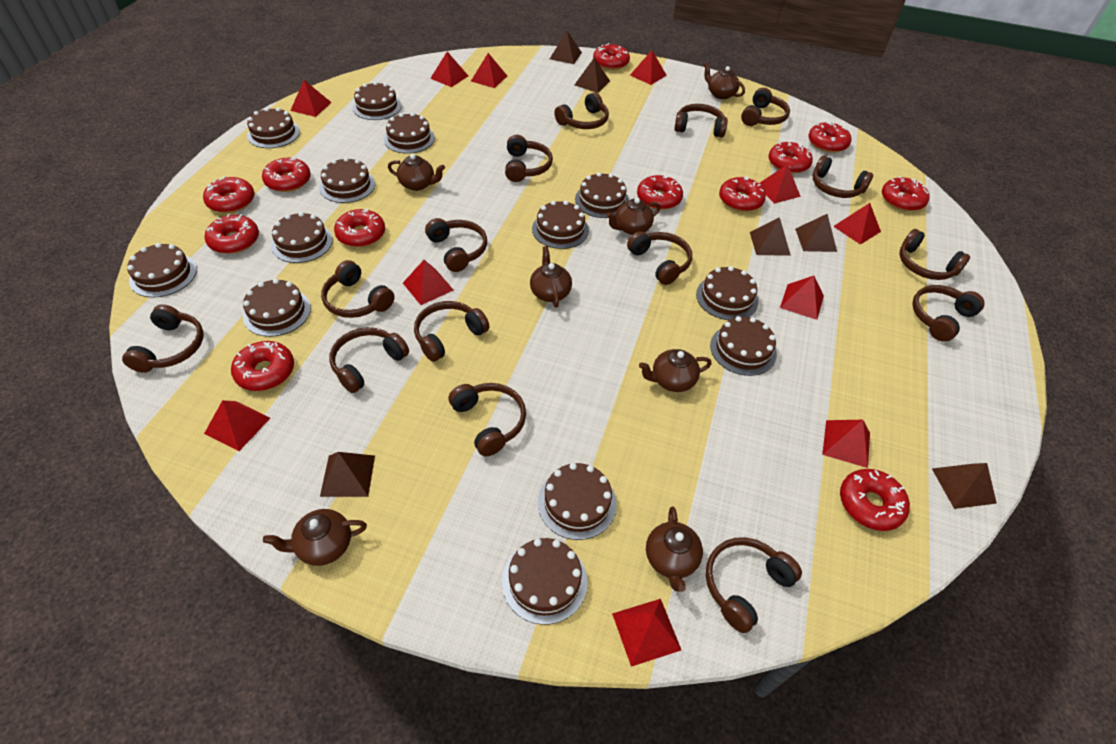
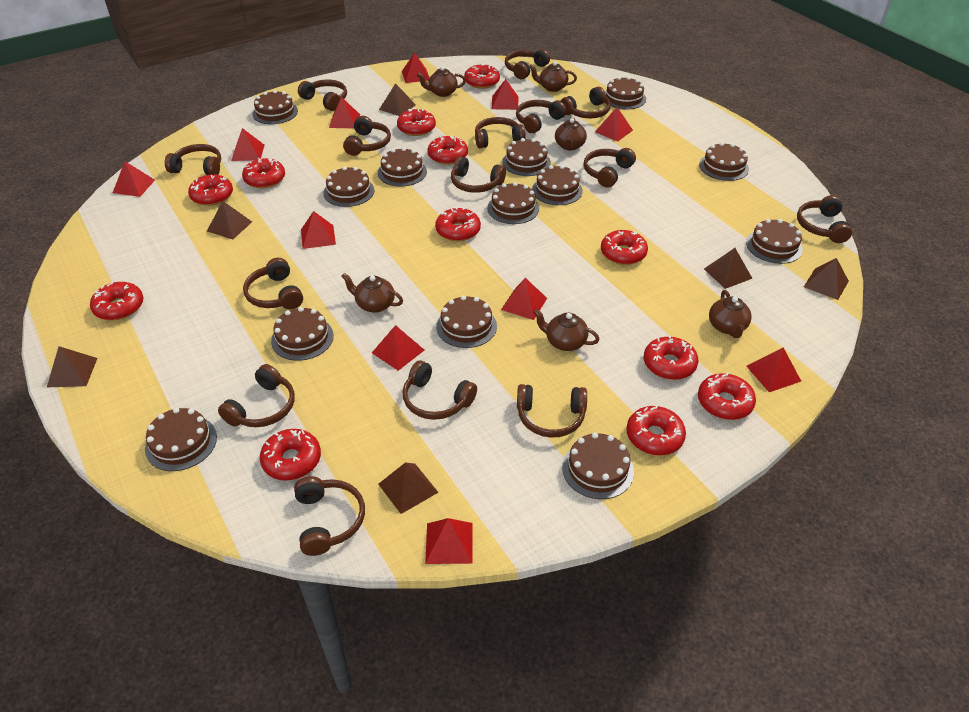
brown teapot: 7 -> 6

